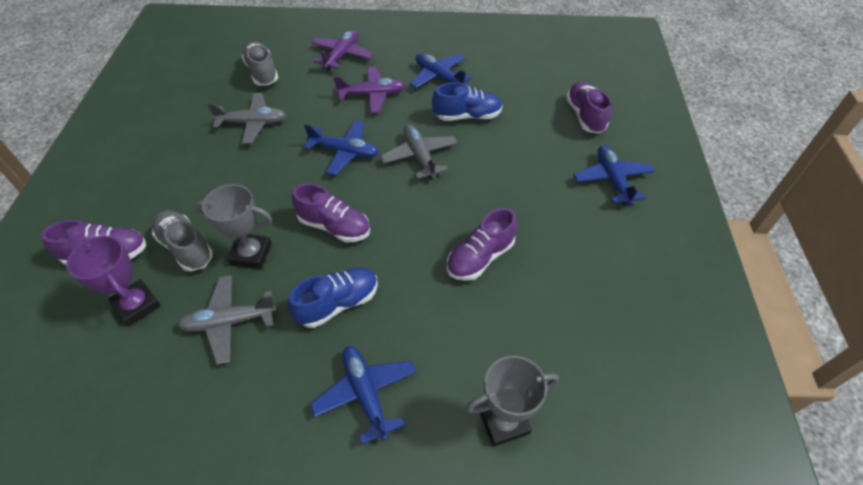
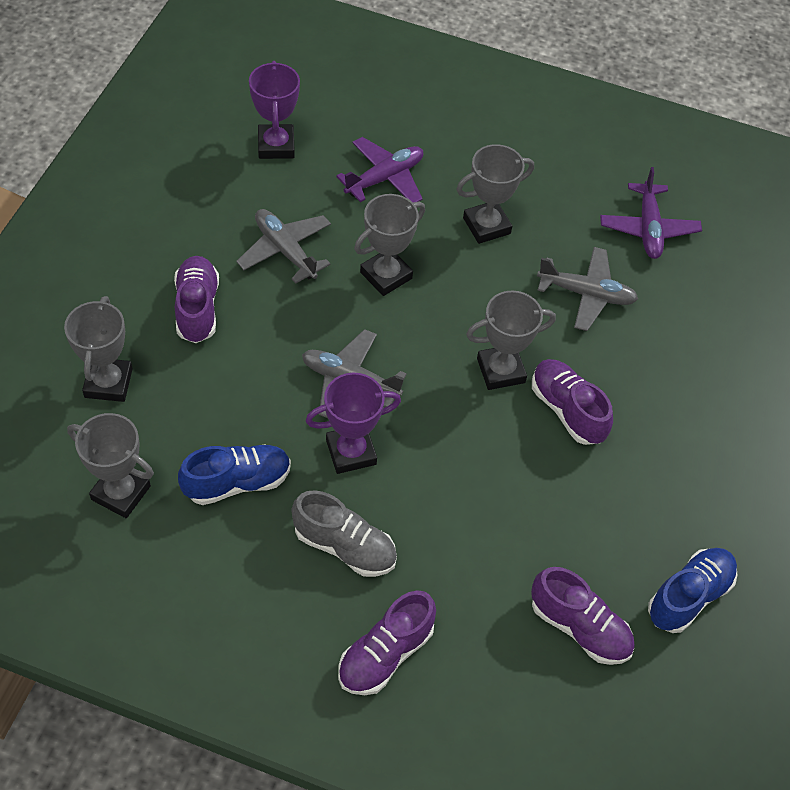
blue plane: 4 -> 0
grey shoe: 2 -> 1
grey trophy: 2 -> 5
purple trophy: 1 -> 2

